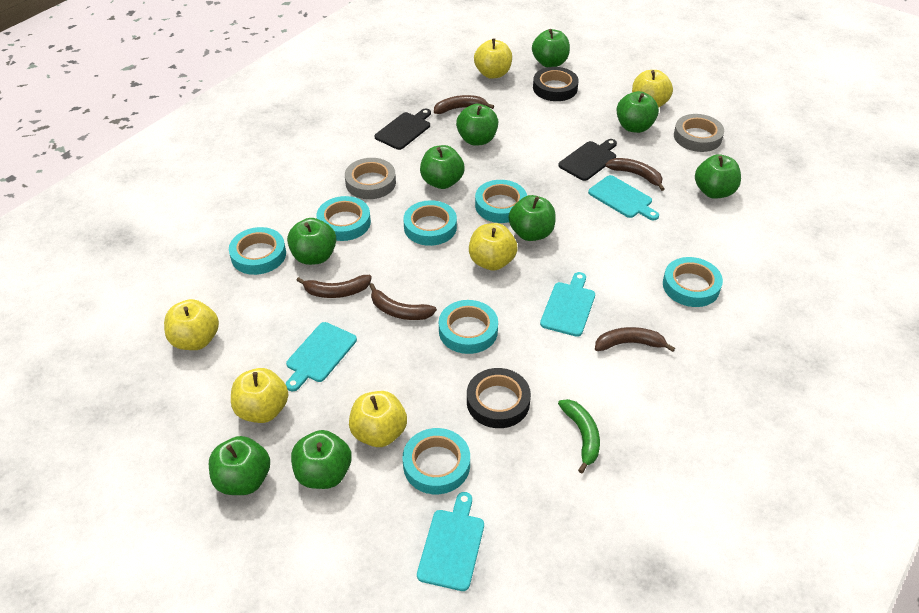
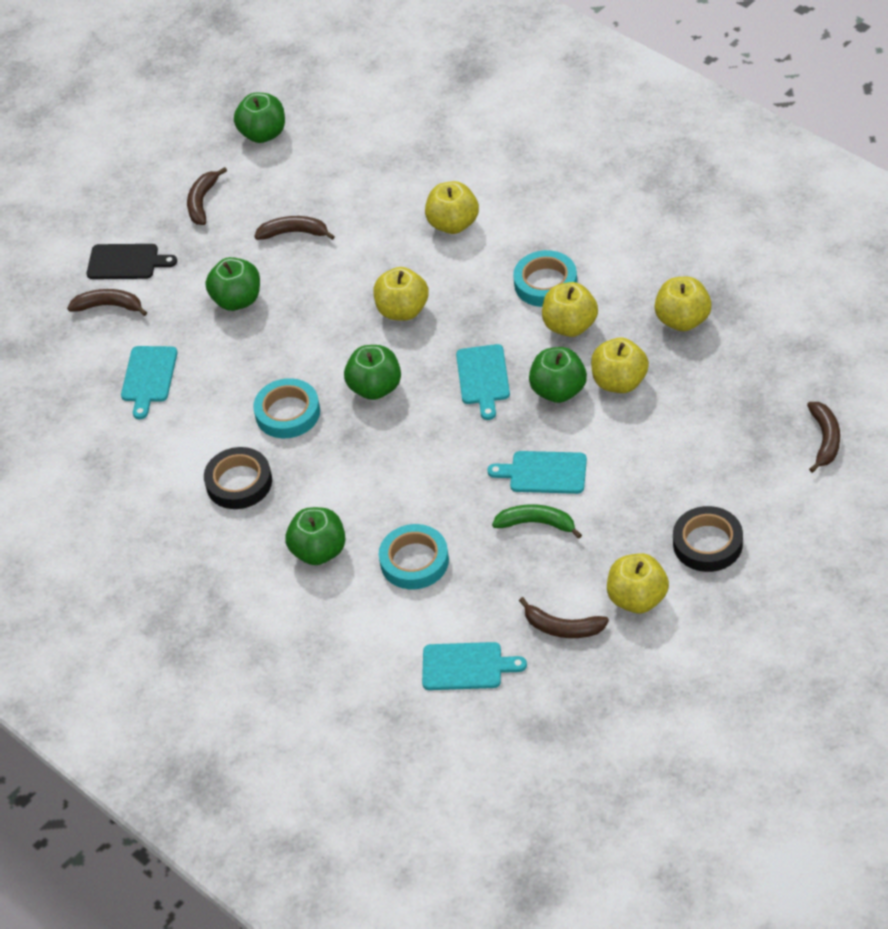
black cutting board: 2 -> 1
green apple: 9 -> 5
grey tape: 2 -> 0
turquoise tape: 7 -> 3

